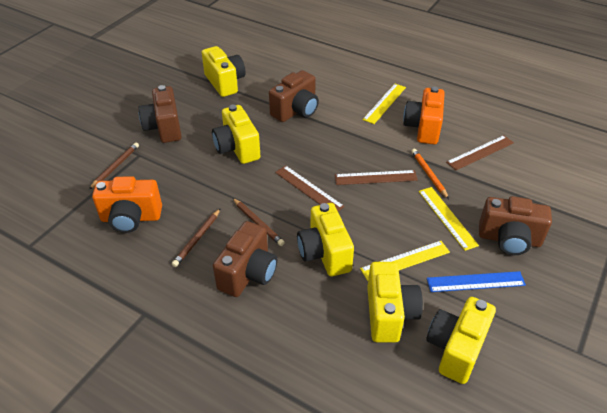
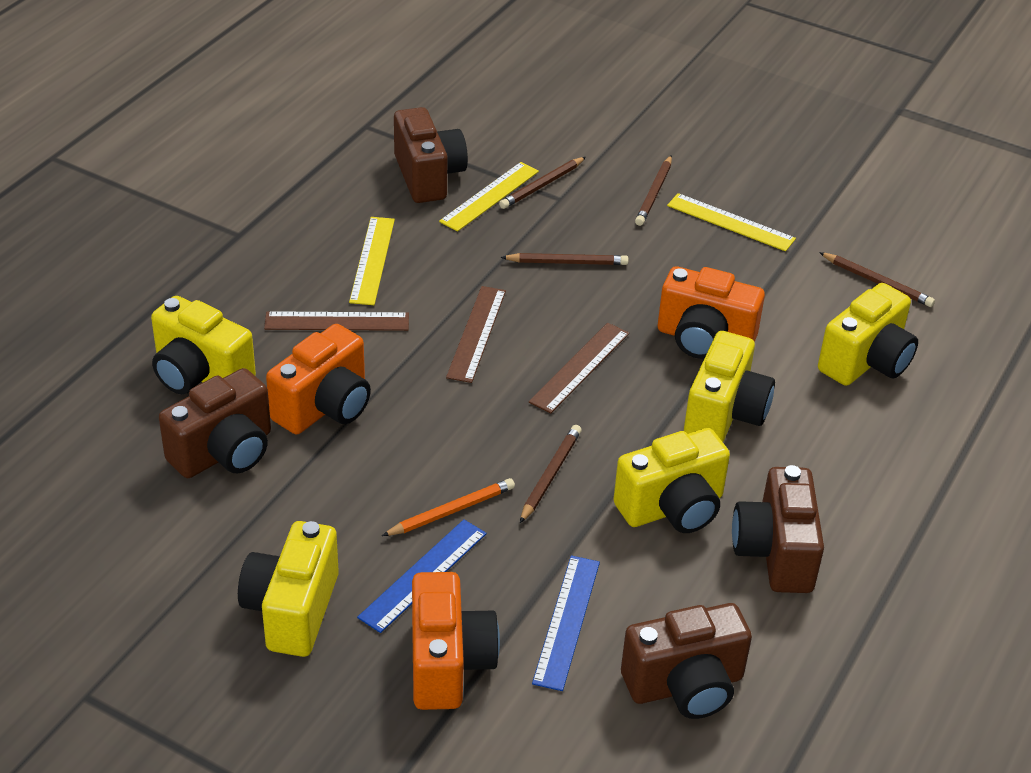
blue ruler: 1 -> 2
brown pencil: 3 -> 5
orange camera: 2 -> 3

